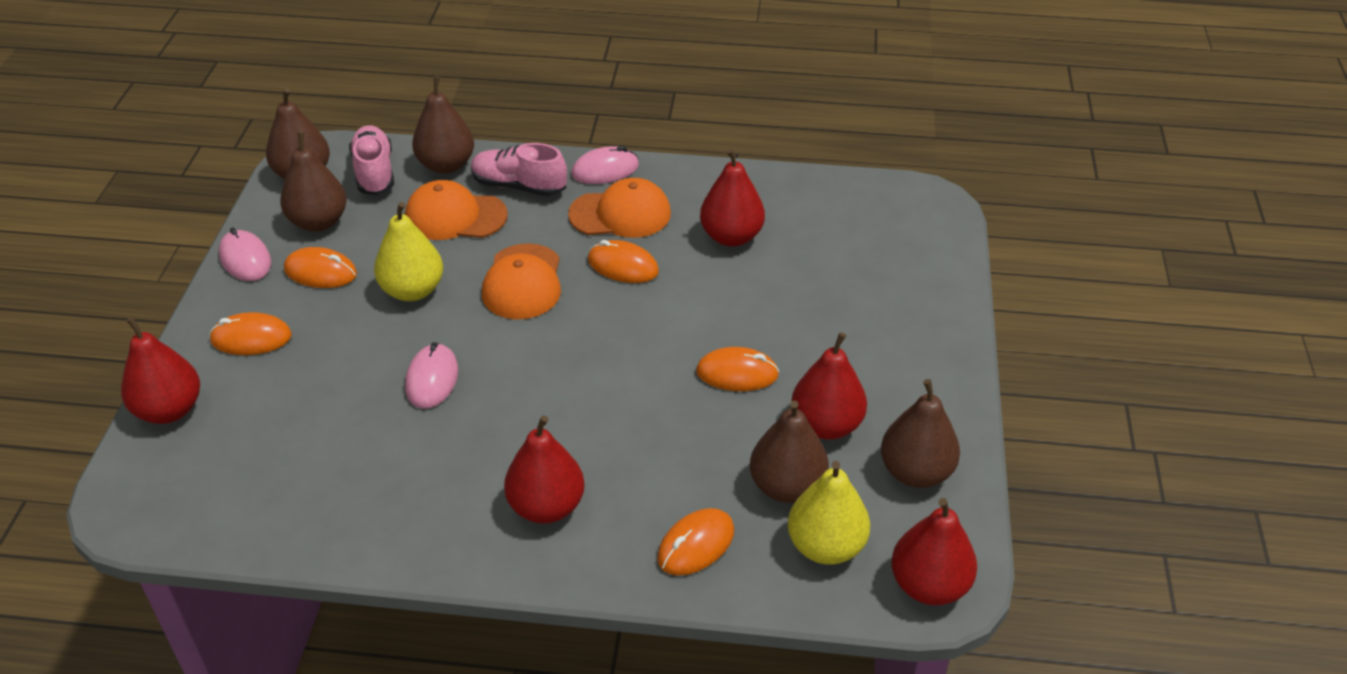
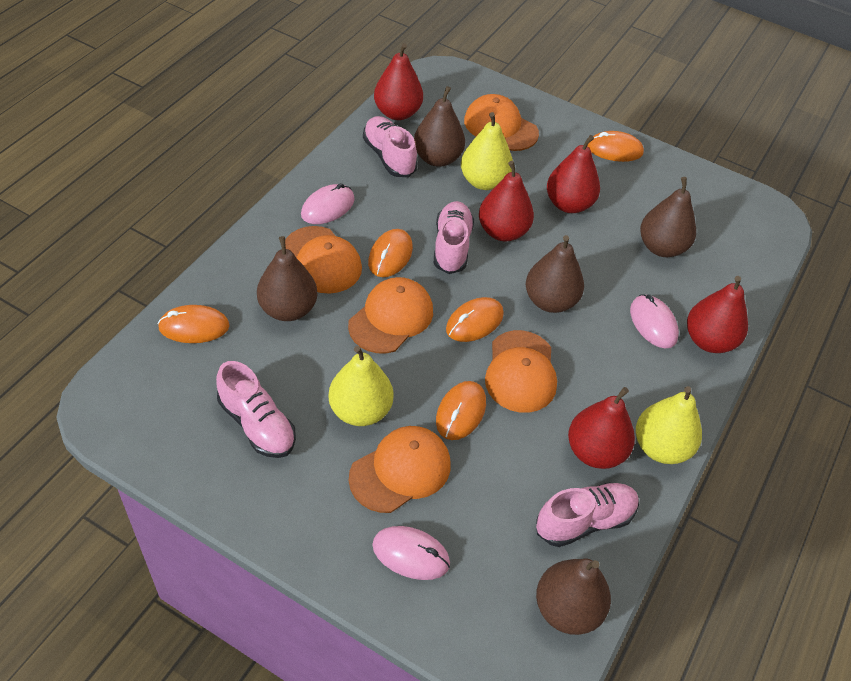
orange cap: 3 -> 5
pink shoe: 2 -> 4
yellow pear: 2 -> 3

